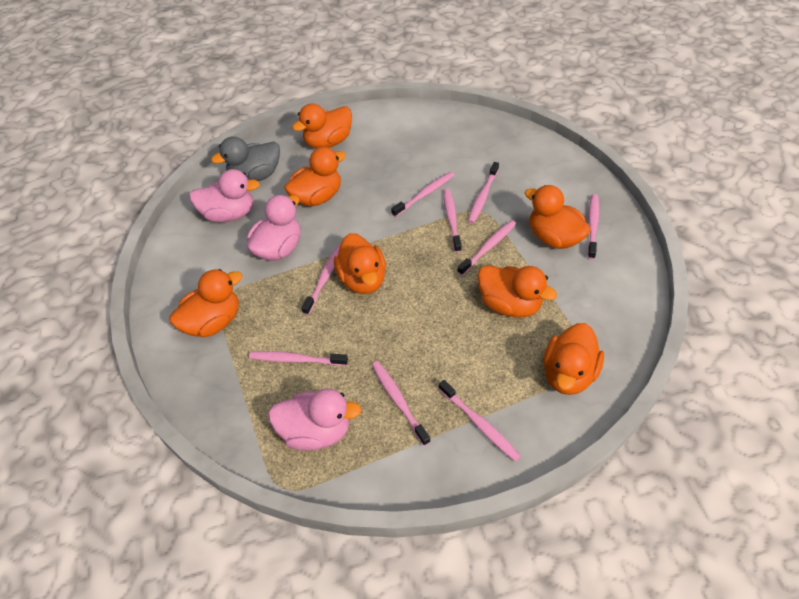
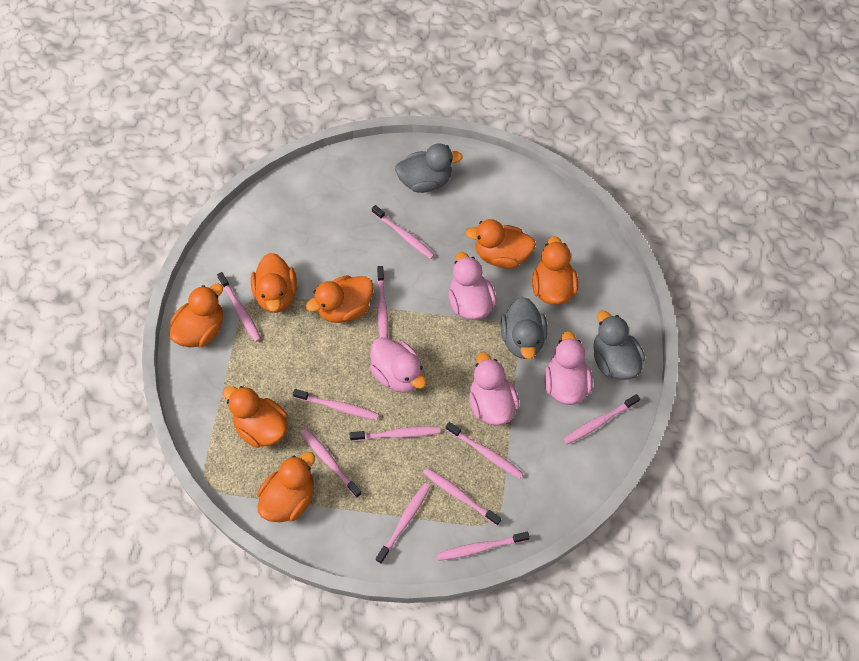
grey duck: 1 -> 3
pink duck: 3 -> 4
pink toothbrush: 9 -> 11

